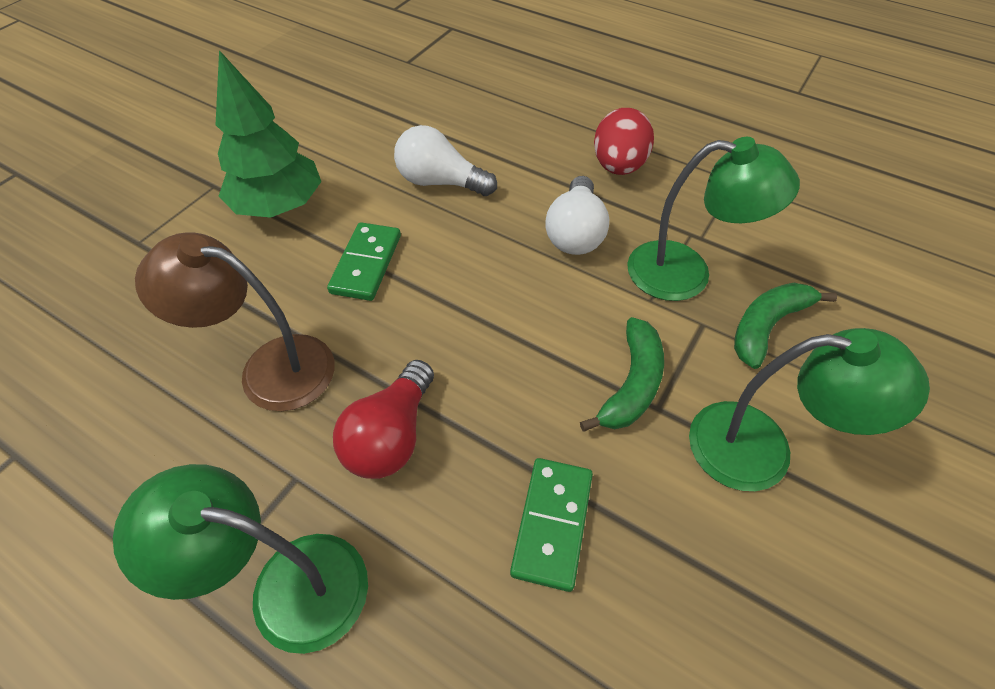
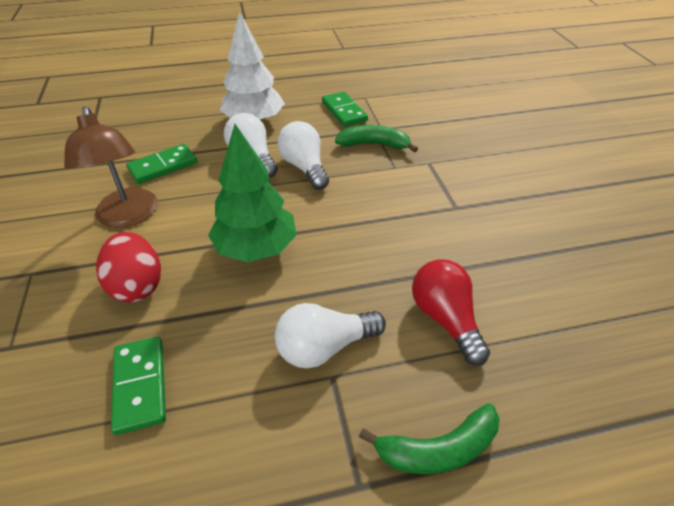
green domino: 2 -> 3
green lamp: 3 -> 0
white light bulb: 2 -> 3
white tree: 0 -> 1

